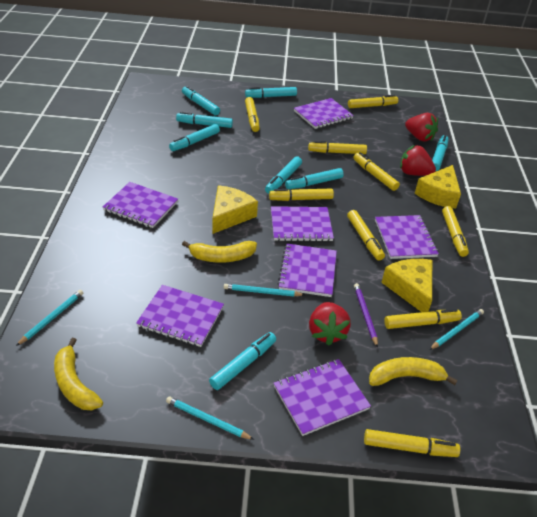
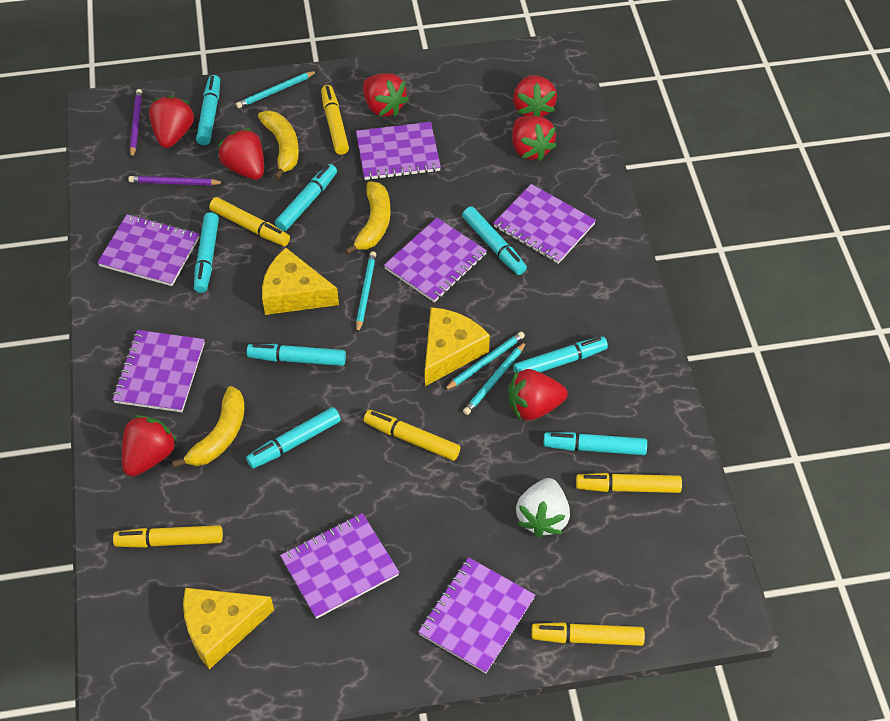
purple pencil: 1 -> 2
red strawberry: 3 -> 7
white strawberry: 0 -> 1
yellow marker: 9 -> 6

